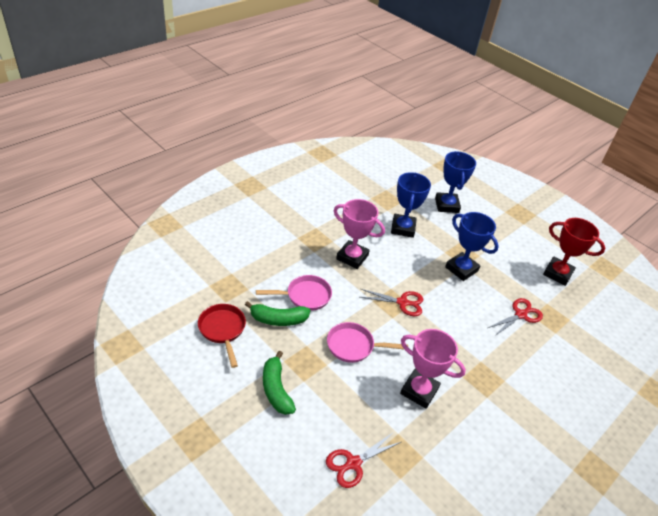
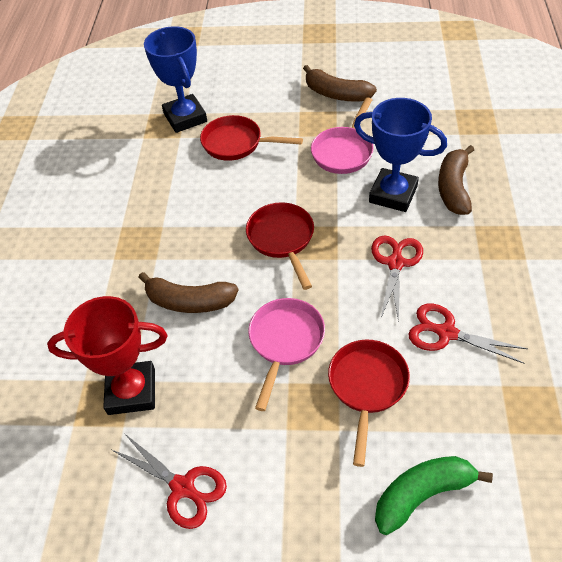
blue trophy: 3 -> 2
brown banana: 0 -> 3
green banana: 2 -> 1
pink trophy: 2 -> 0
red pan: 1 -> 3

